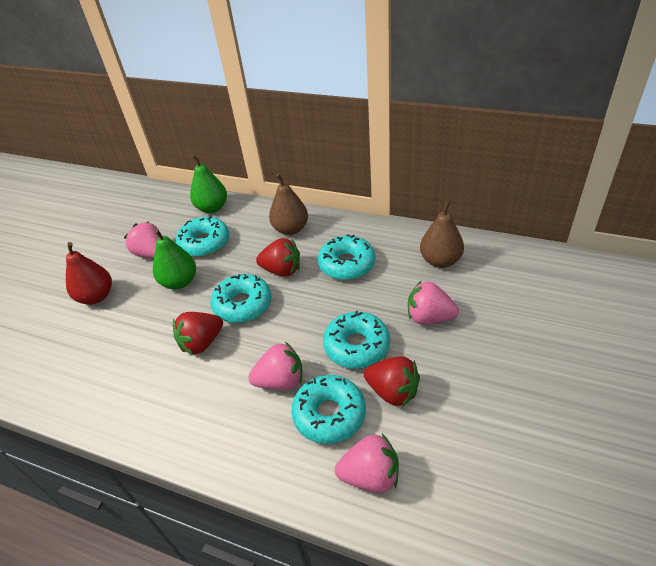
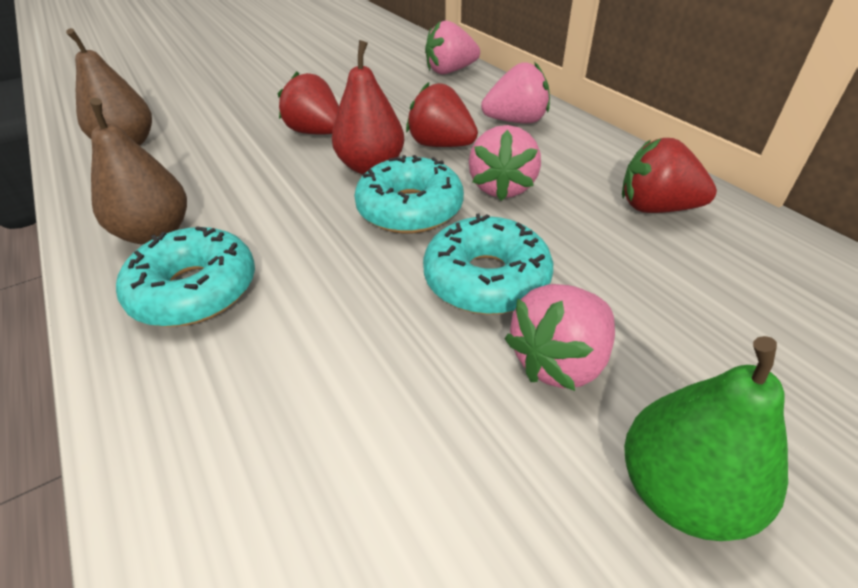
green pear: 2 -> 1
turquoise donut: 5 -> 3

